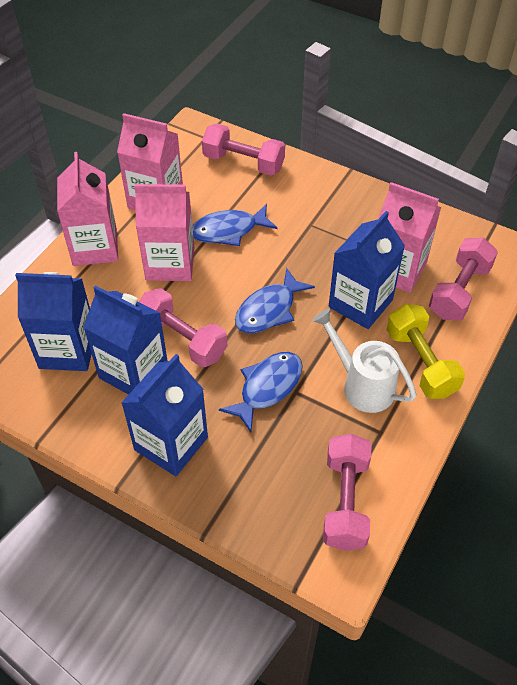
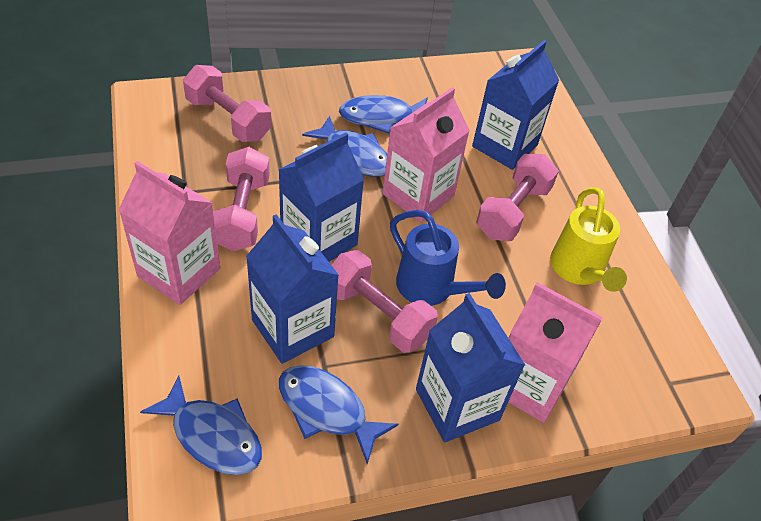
blue fish: 3 -> 4
blue watering can: 0 -> 1
pink carton: 4 -> 3
white watering can: 1 -> 0
yellow dumbbell: 1 -> 0
yellow watering can: 0 -> 1

